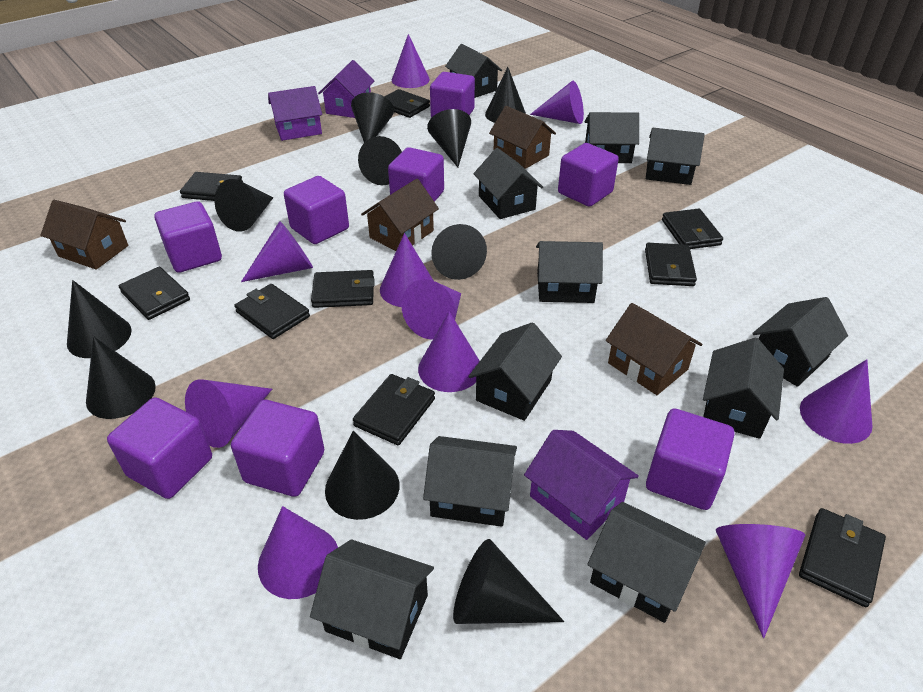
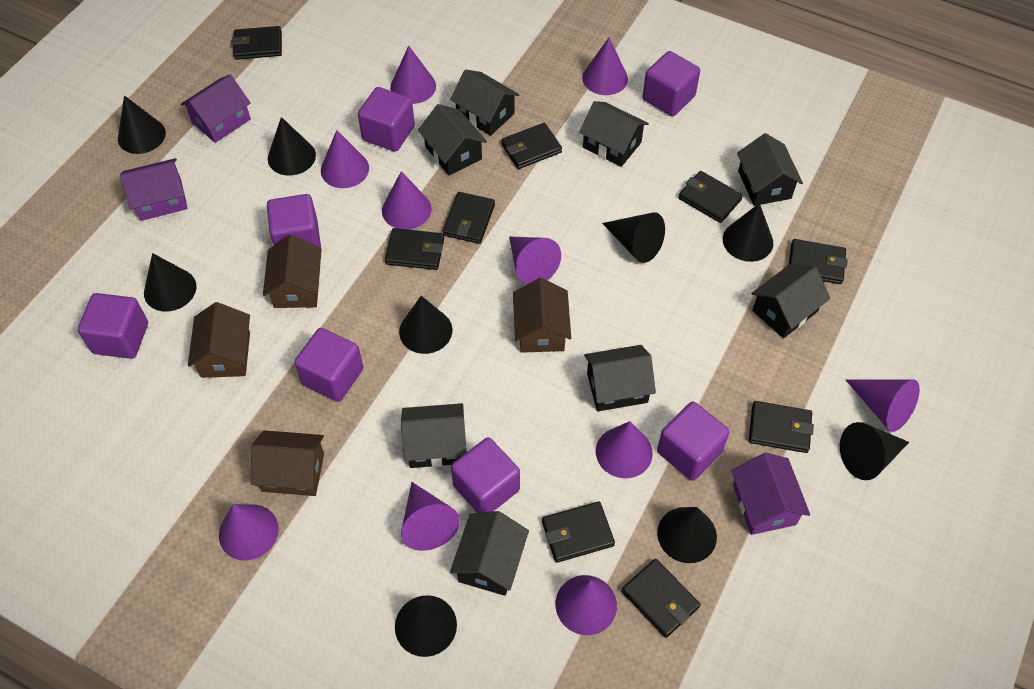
black cone: 10 -> 9
black house: 11 -> 8
purple cube: 8 -> 7

